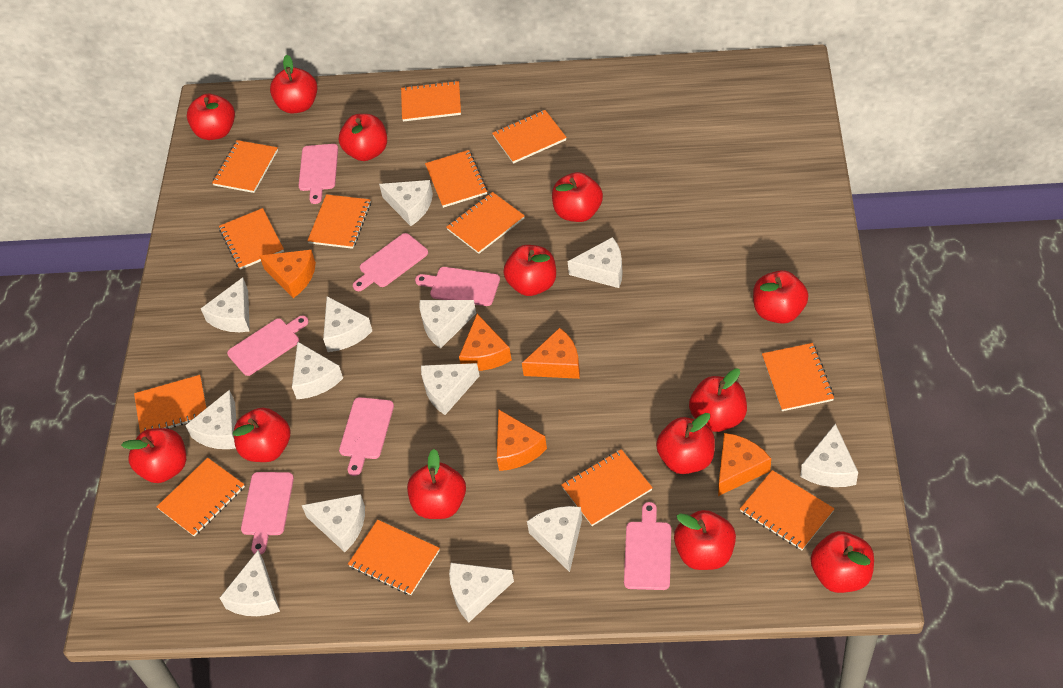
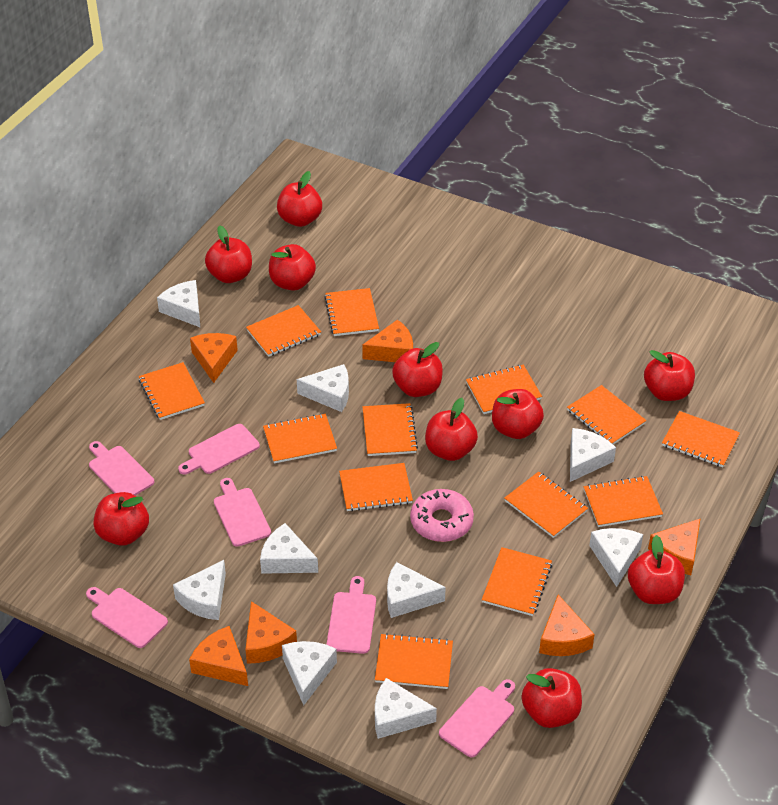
orange cheese: 5 -> 6
pink cutting board: 7 -> 6
pink donut: 0 -> 1
red apple: 13 -> 10
white cheese: 13 -> 9

